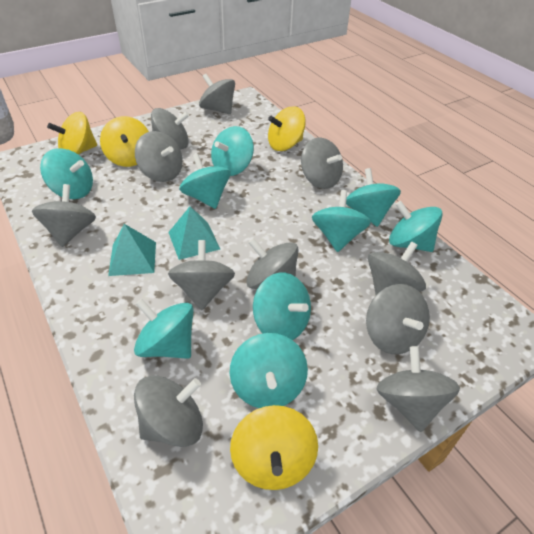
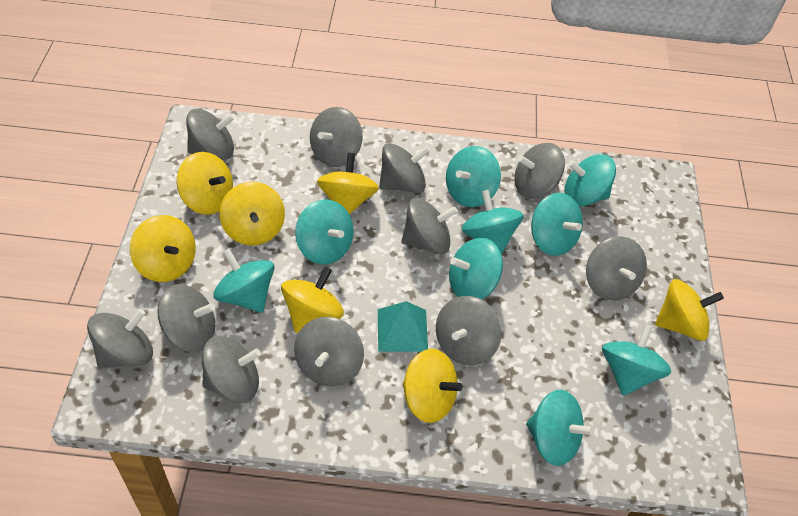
turquoise pyramid: 2 -> 1
yellow spinning top: 4 -> 7

